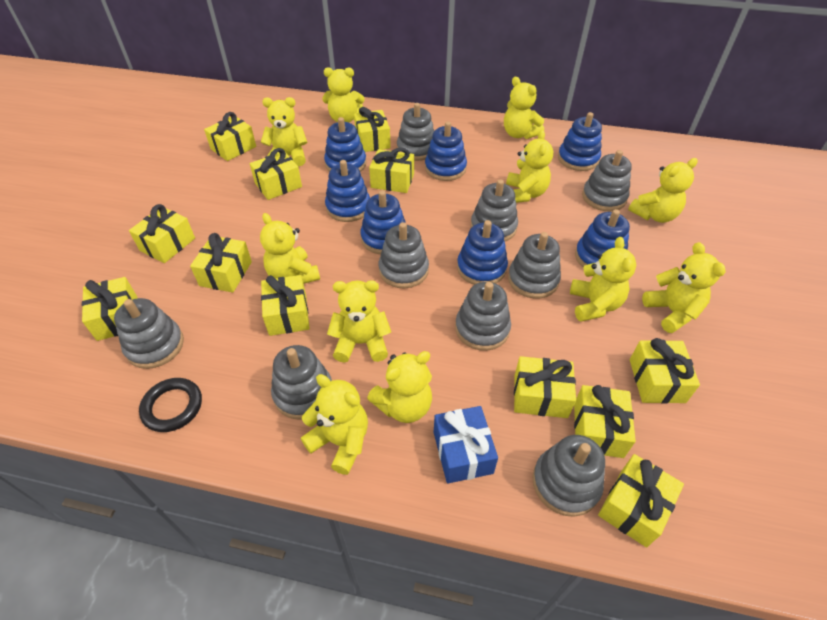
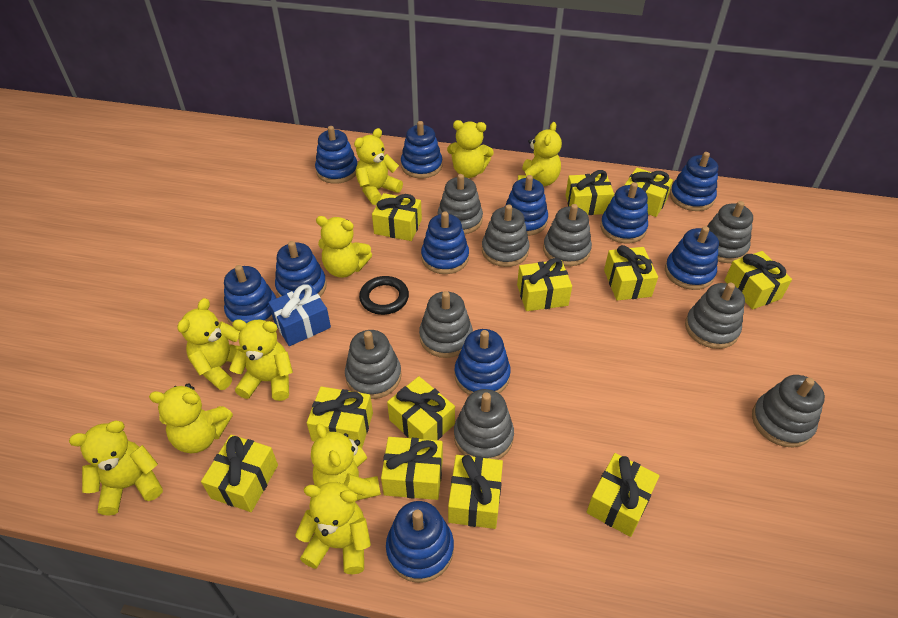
blue stacking toy: 7 -> 11
yellow teddy bear: 11 -> 10

